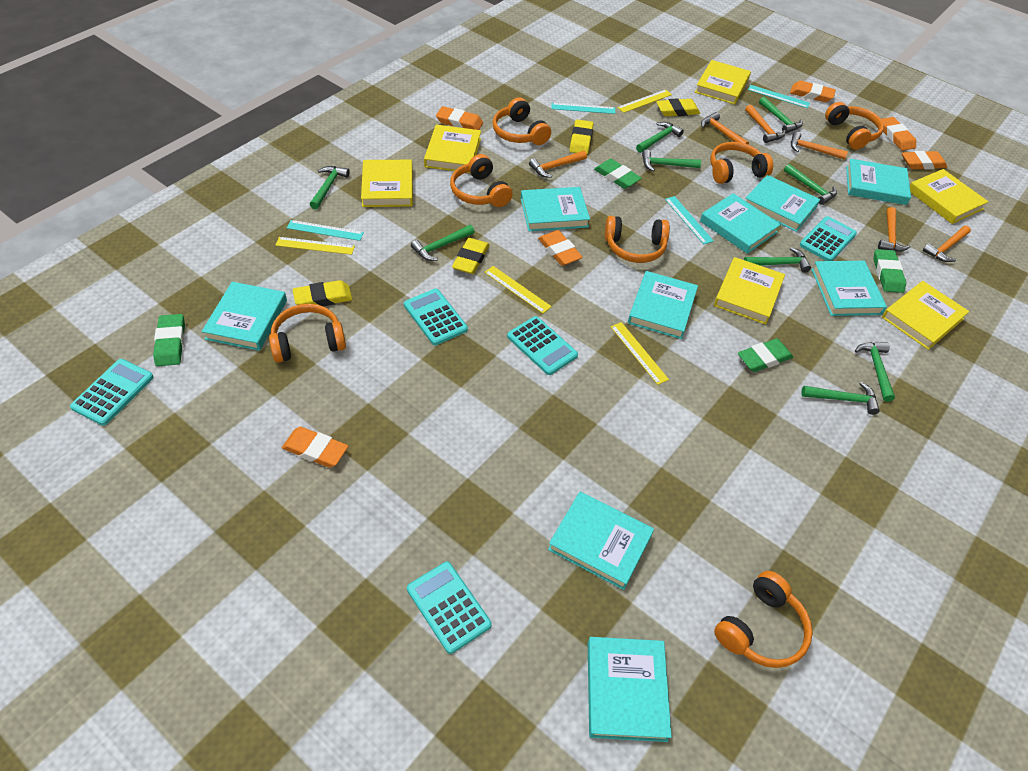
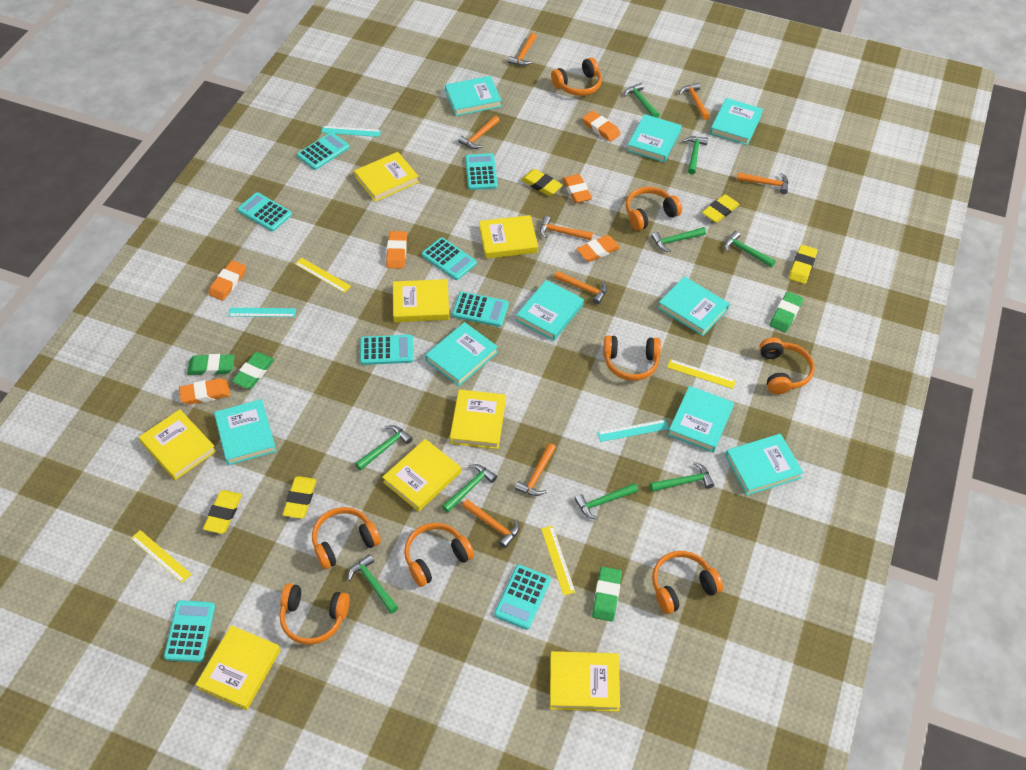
orange hammer: 6 -> 8
orange headphones: 7 -> 8
turquoise calculator: 5 -> 8
turquoise ruler: 4 -> 3
yellow book: 6 -> 8
yellow eraser: 4 -> 5

